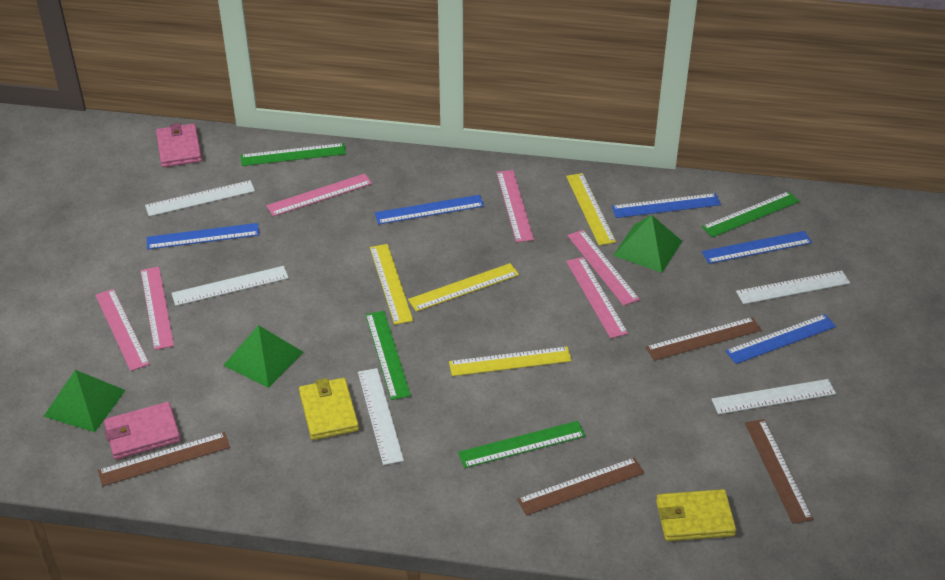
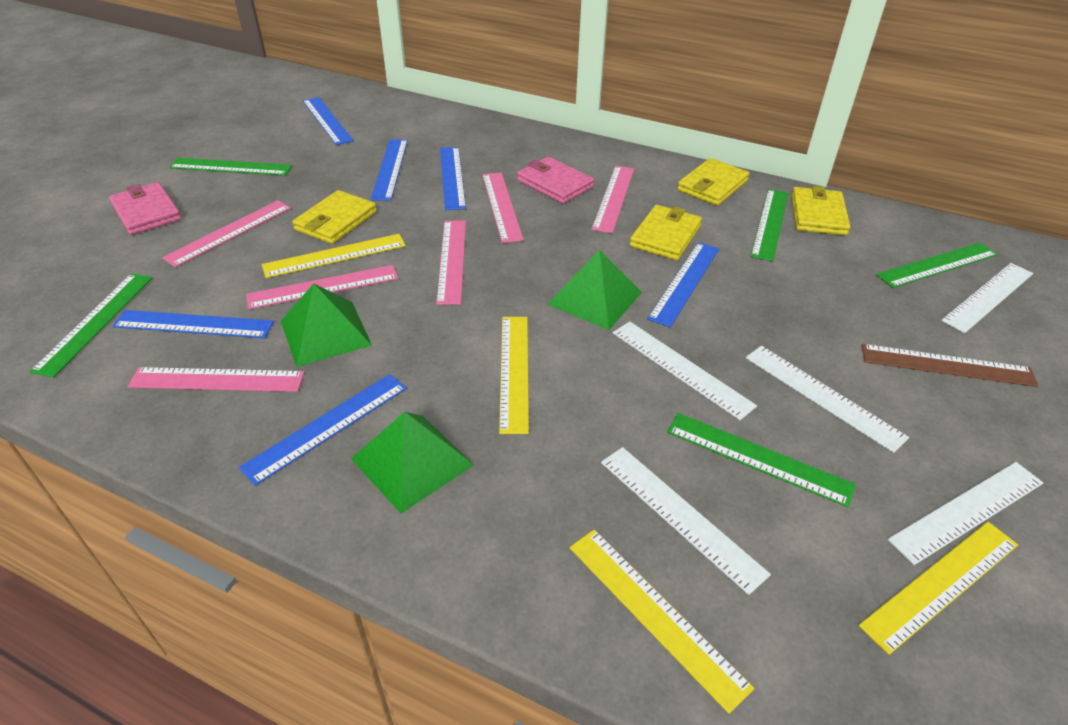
blue ruler: 5 -> 6
brown ruler: 4 -> 1
green ruler: 4 -> 5
yellow wallet: 2 -> 4

